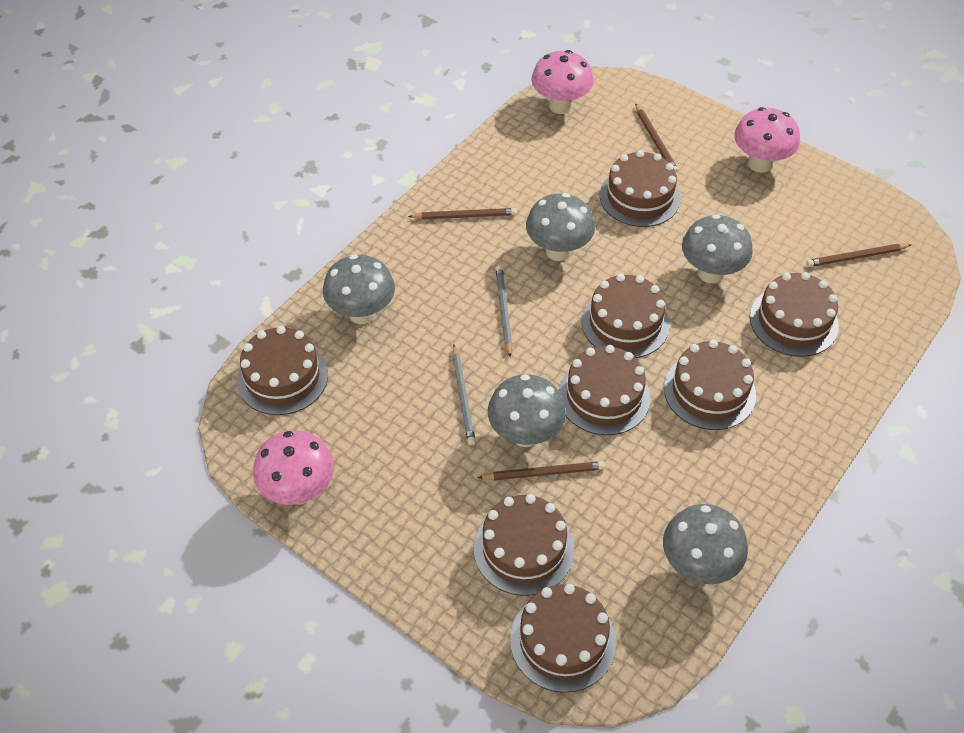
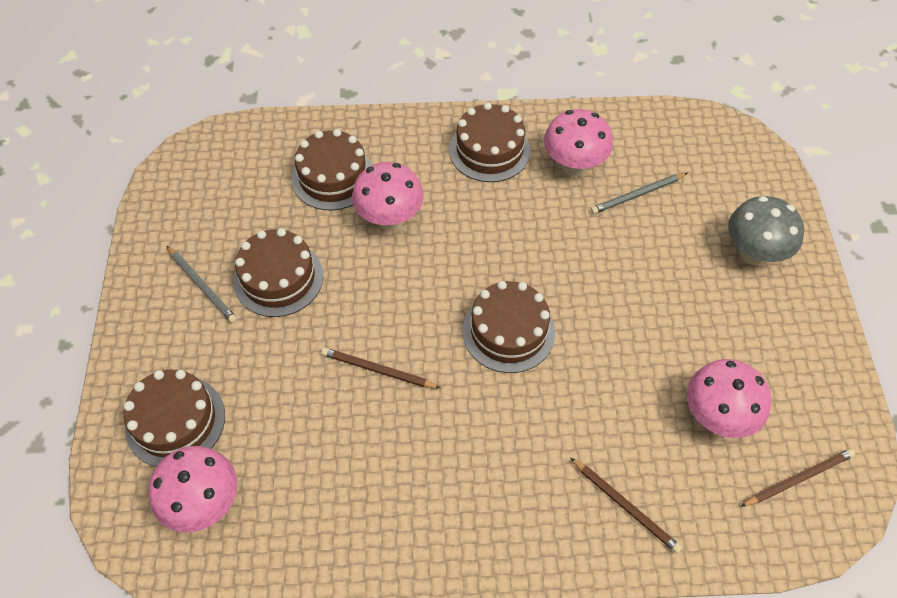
brown cake: 8 -> 5
brown pencil: 4 -> 3
grey mushroom: 5 -> 1
pink mushroom: 3 -> 4

